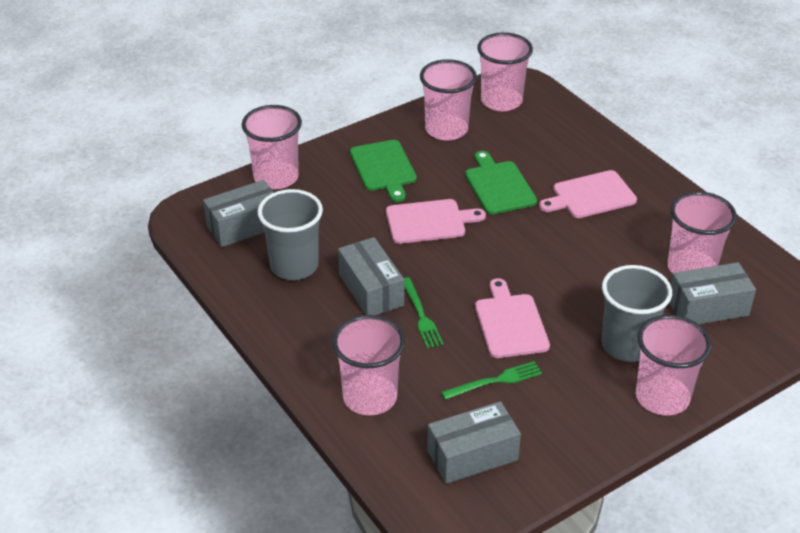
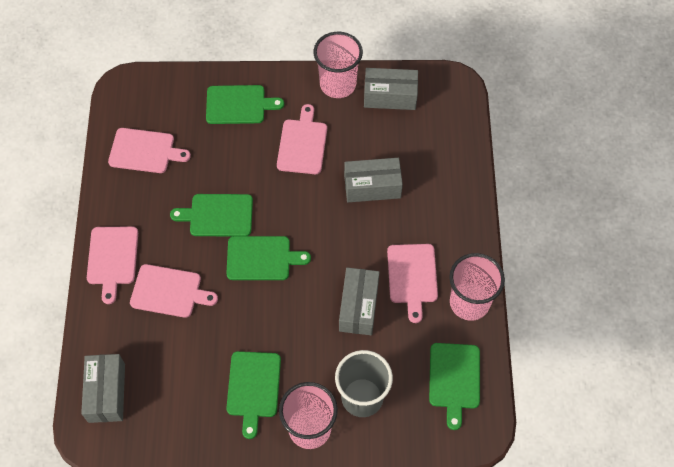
green cutting board: 2 -> 5
green fork: 2 -> 0
grey cup: 2 -> 1
pink cup: 6 -> 3
pink cutting board: 3 -> 5

